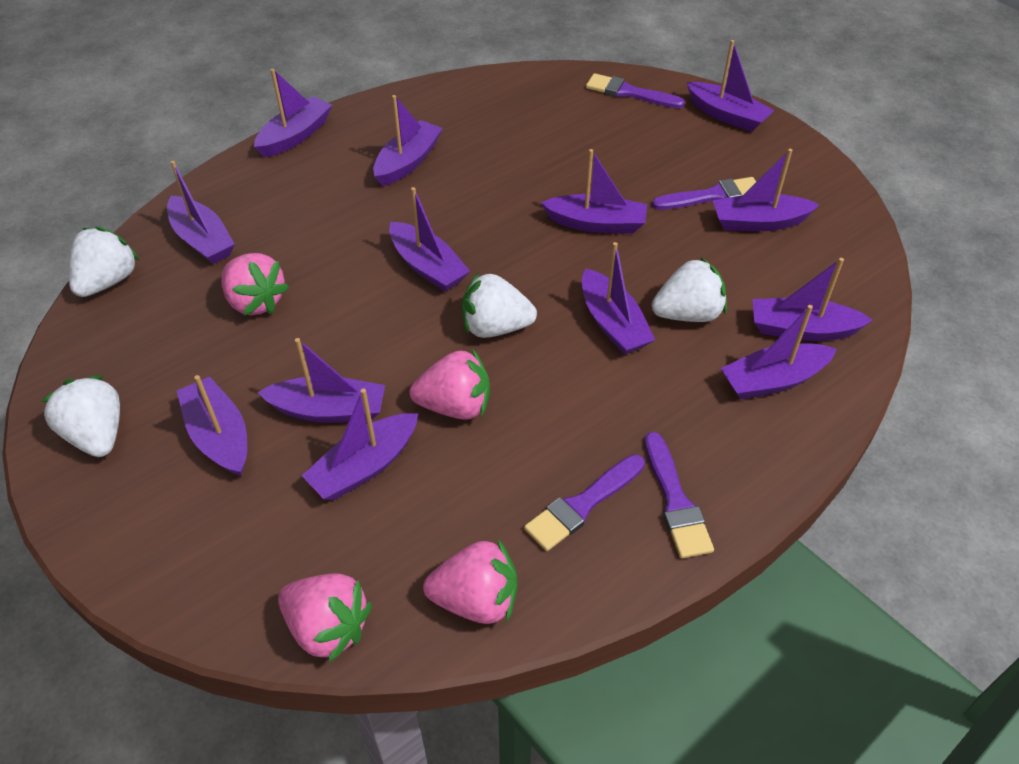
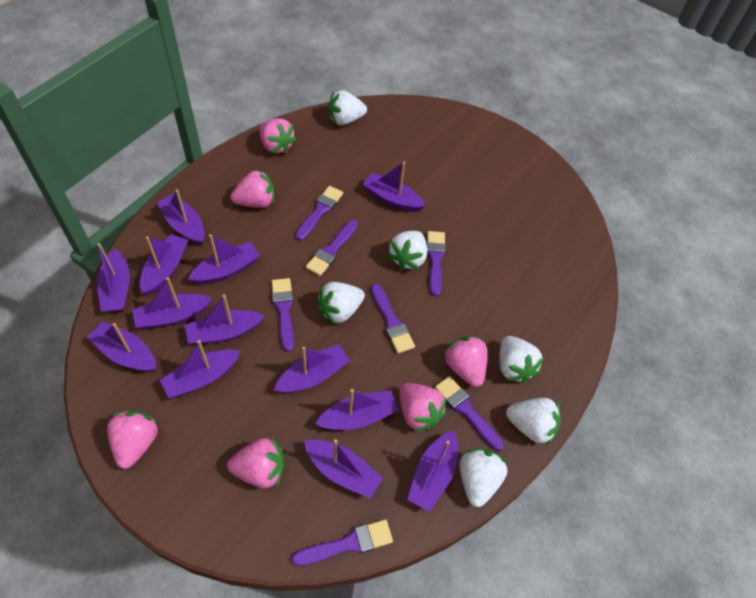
pink strawberry: 4 -> 6
purple brush: 4 -> 7
white strawberry: 4 -> 6

